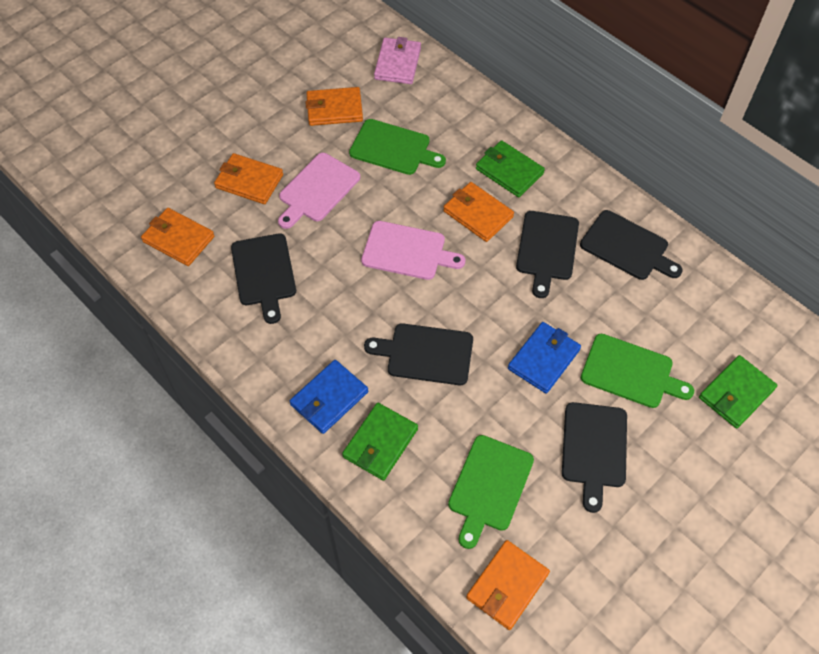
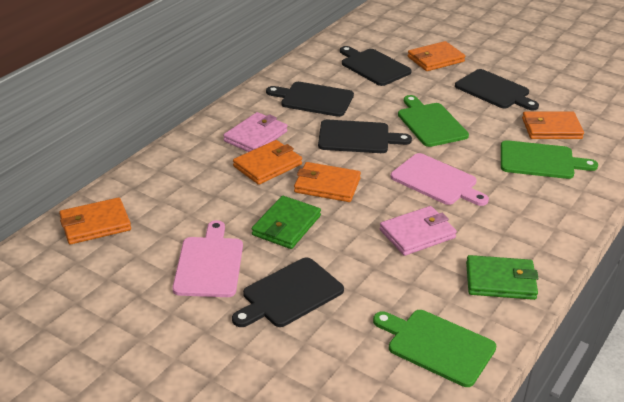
blue wallet: 2 -> 0
green wallet: 3 -> 2
pink wallet: 1 -> 2

